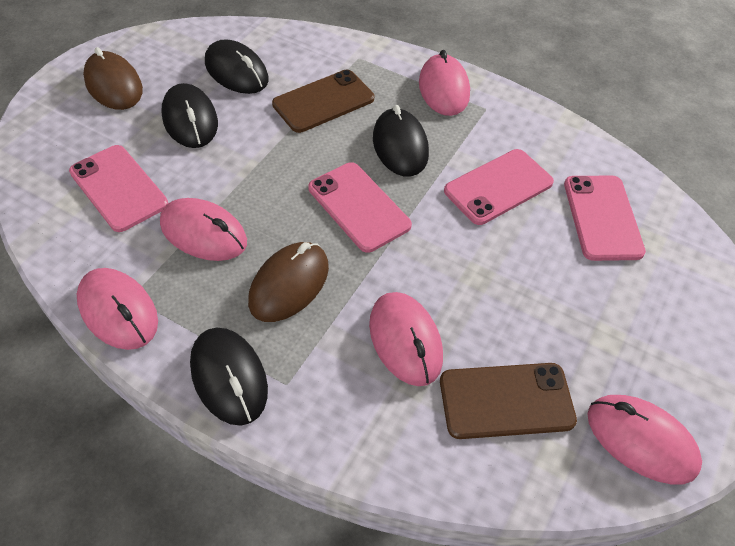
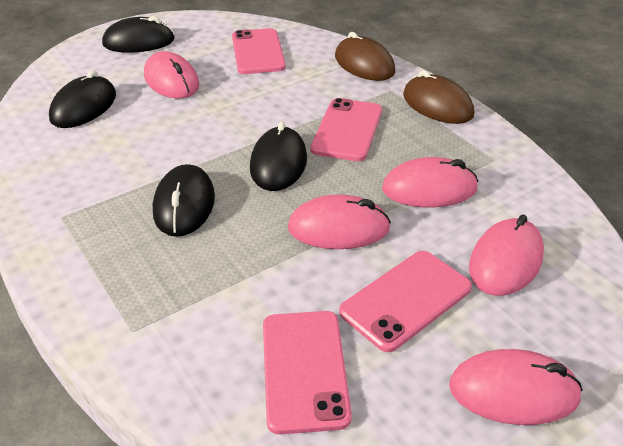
brown phone: 2 -> 0

